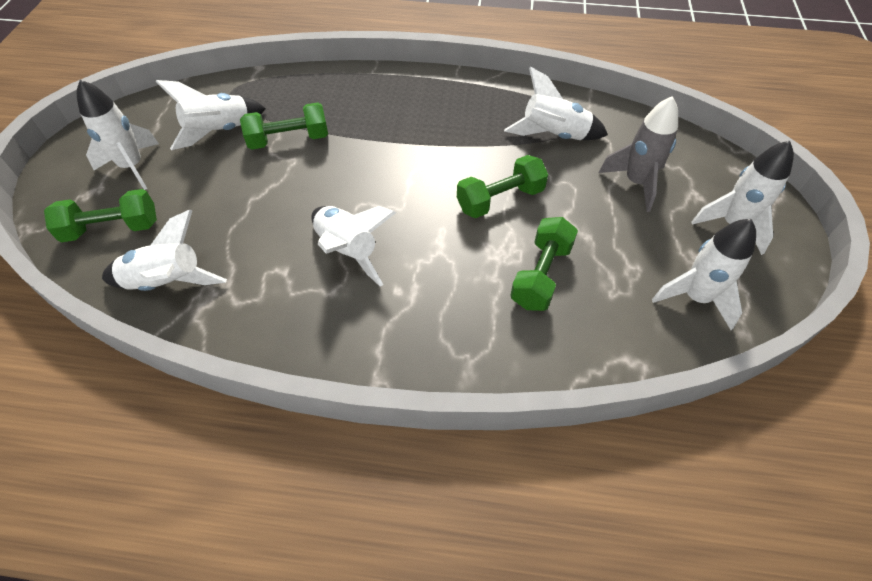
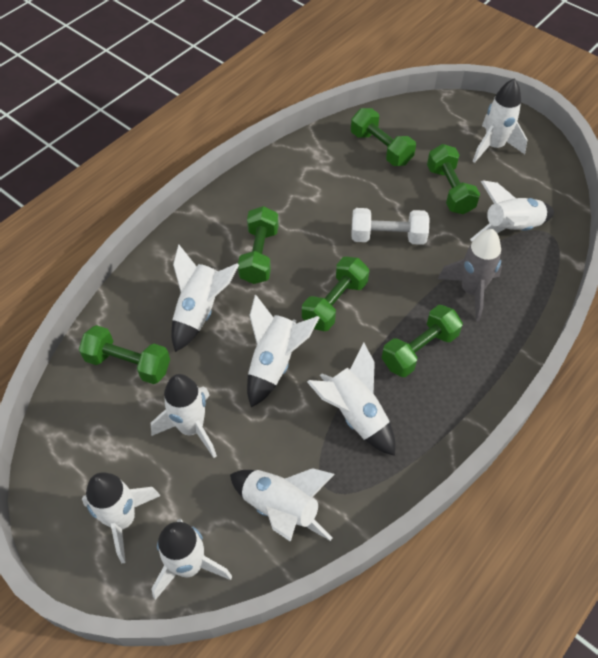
green dumbbell: 4 -> 6
white dumbbell: 0 -> 1
white rocket: 7 -> 9

